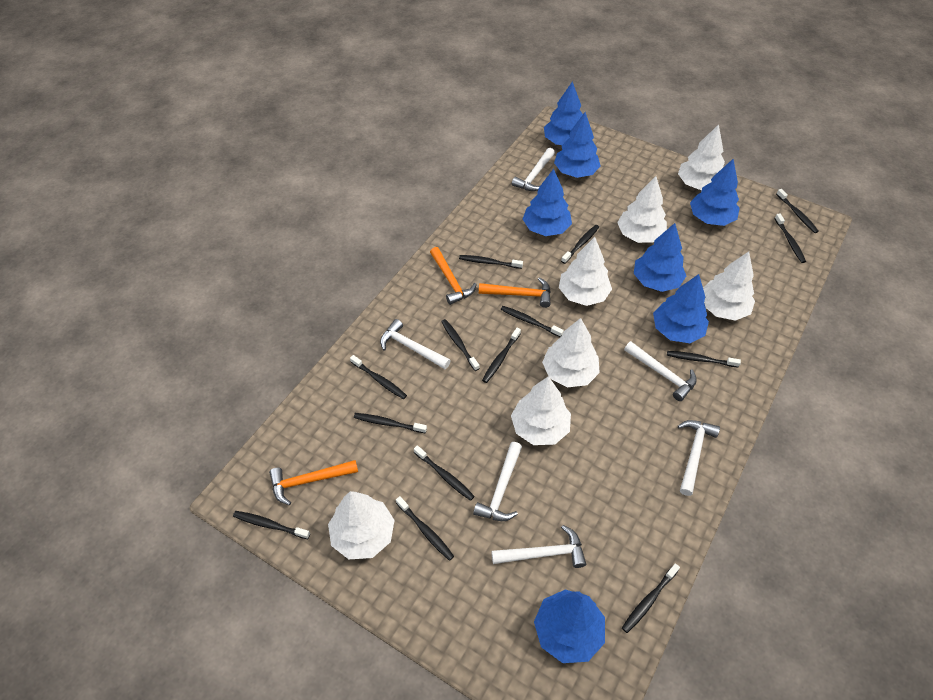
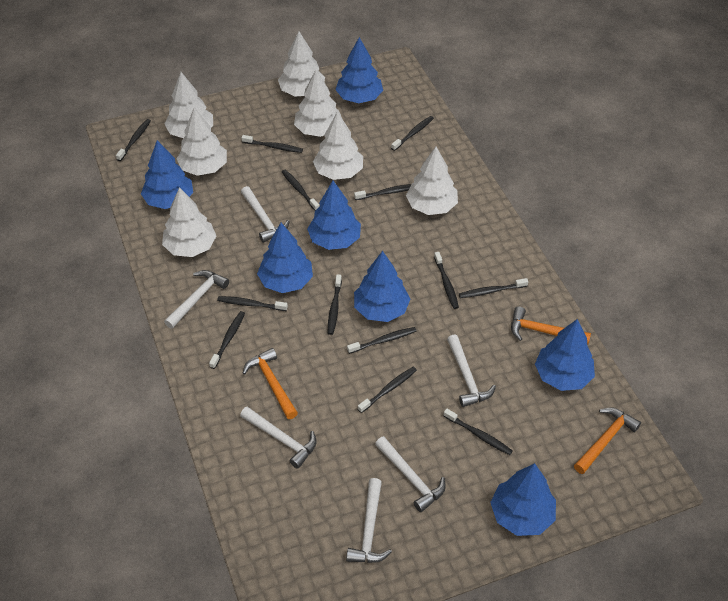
black toothbrush: 14 -> 13

